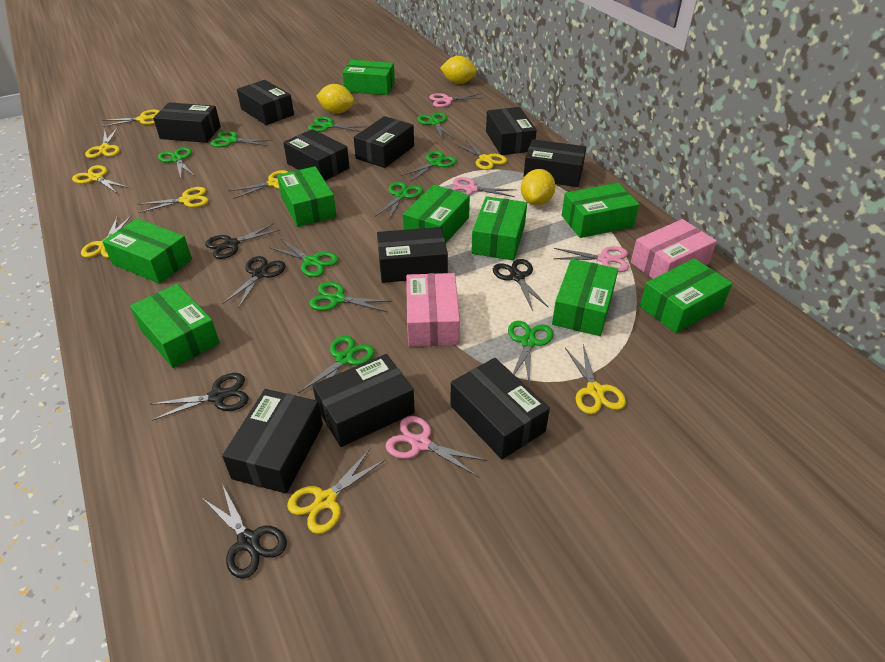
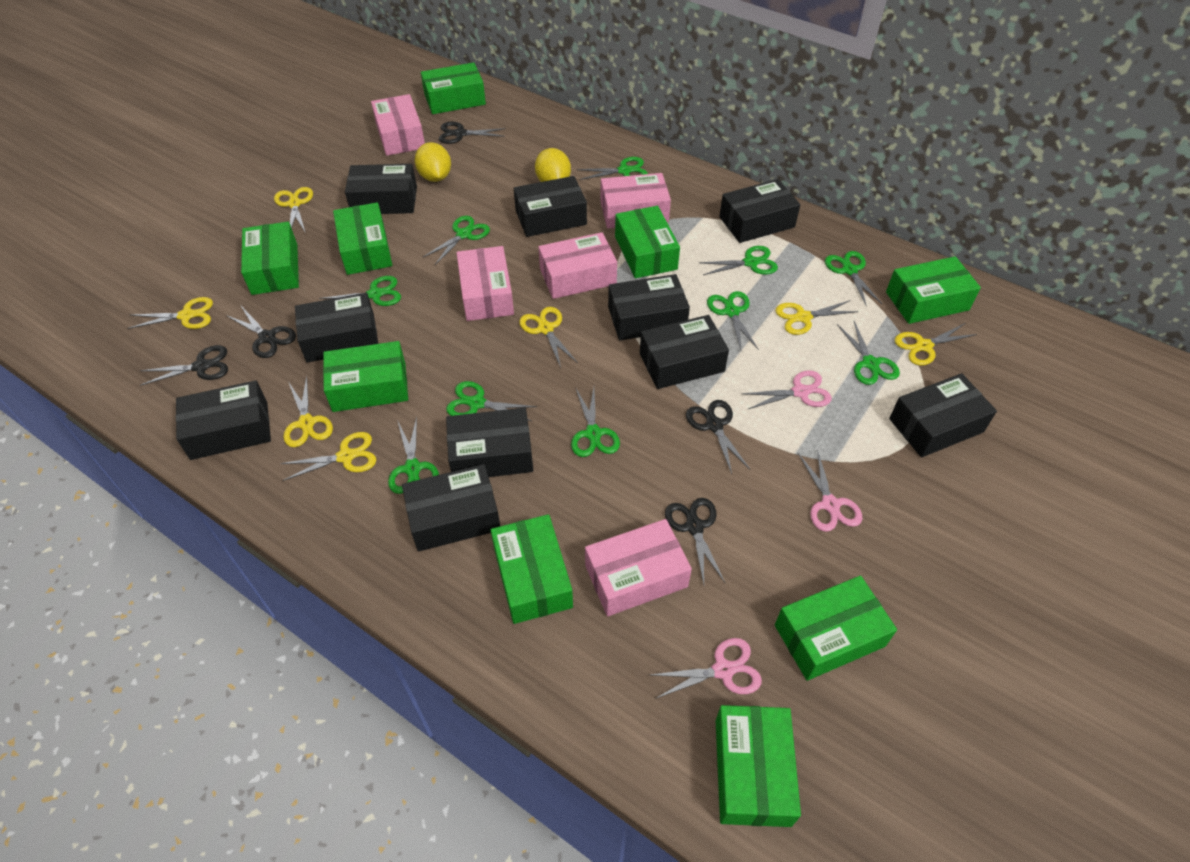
pink box: 2 -> 5
pink scissors: 4 -> 3
yellow lemon: 3 -> 2
yellow scissors: 9 -> 7

